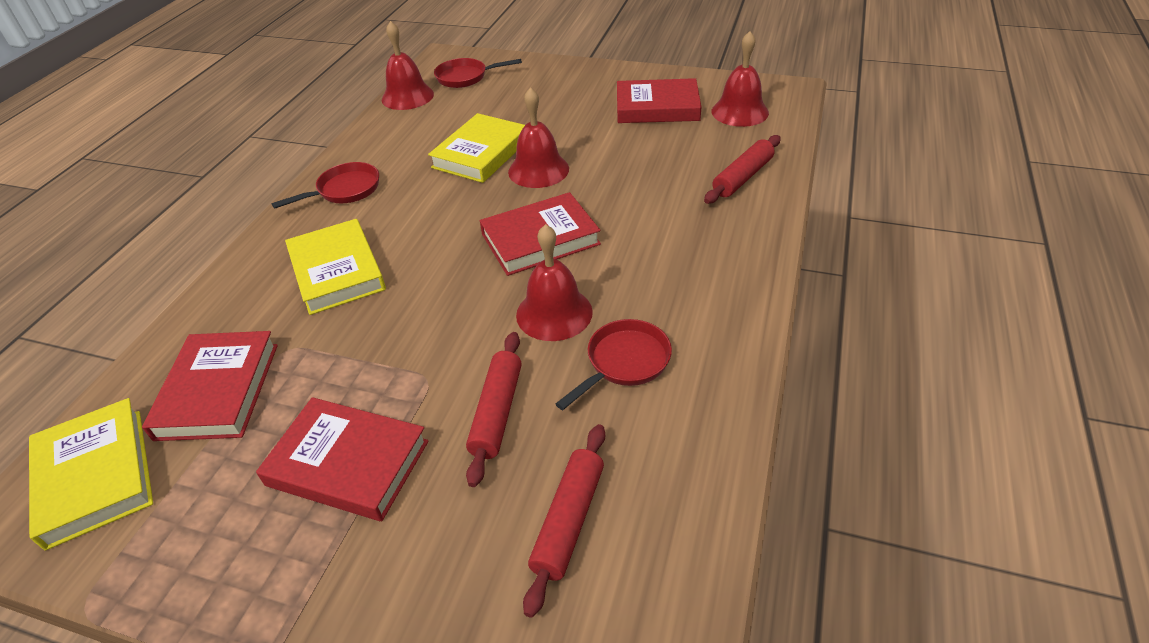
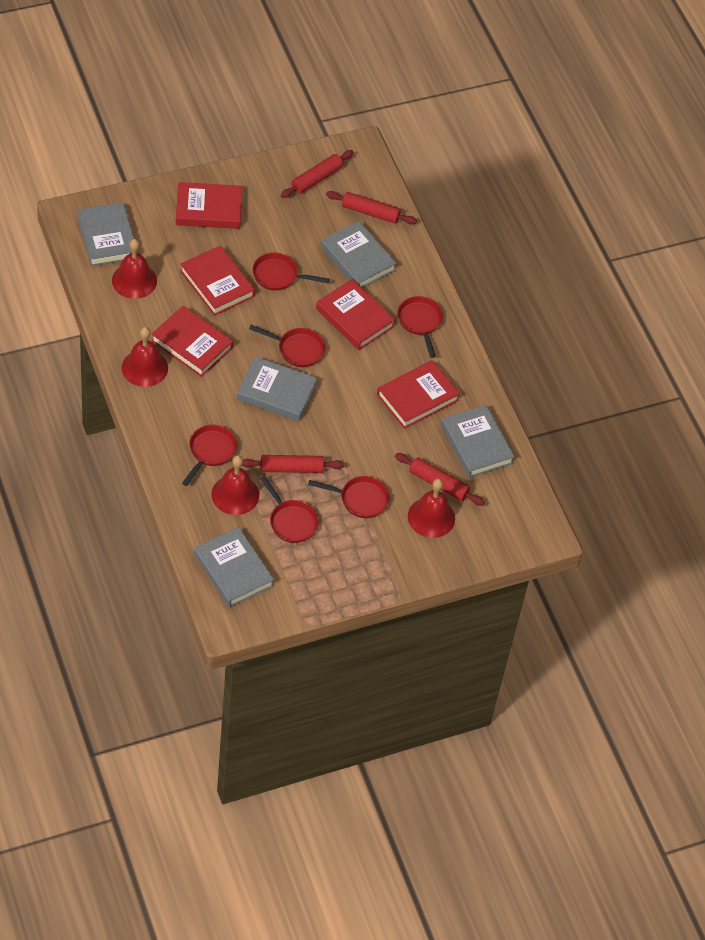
grey book: 0 -> 5
red book: 4 -> 5
red pan: 3 -> 6
red rolling pin: 3 -> 4
yellow book: 3 -> 0

